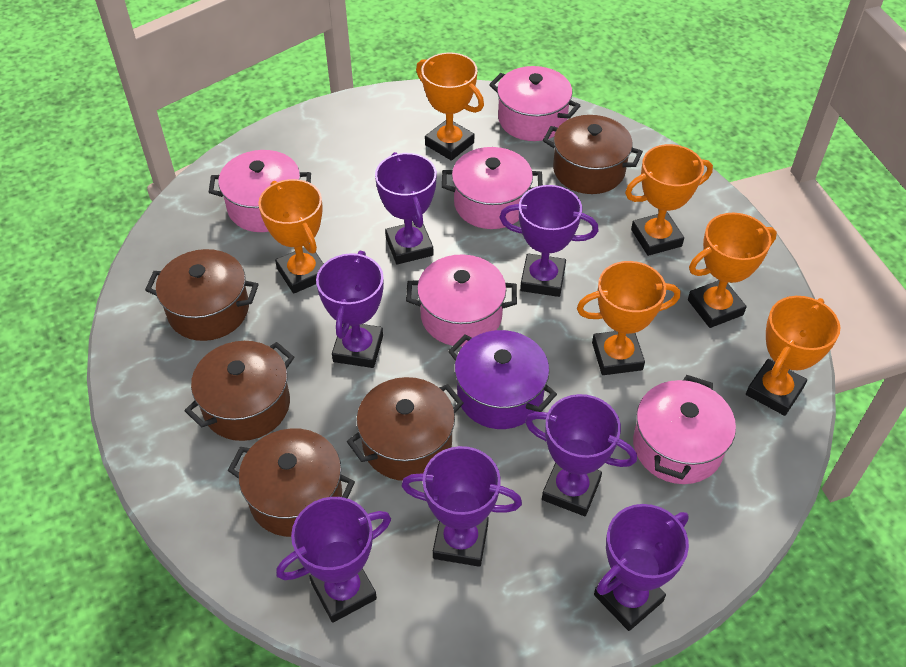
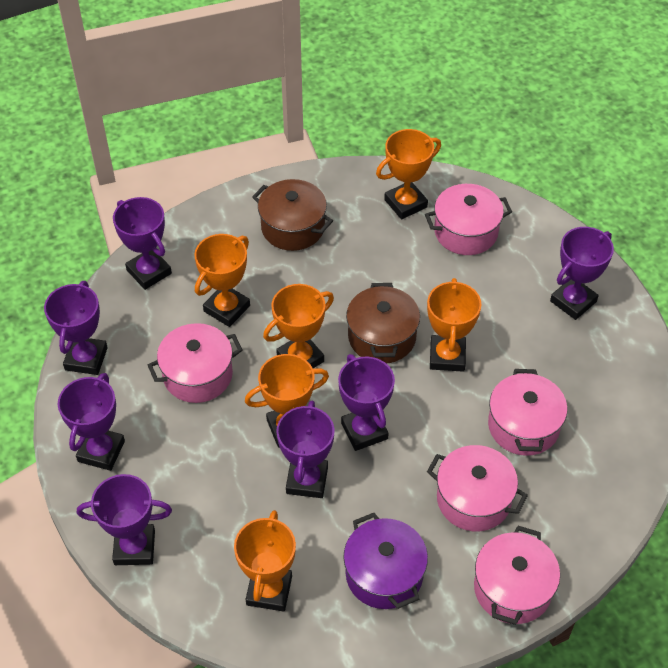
brown pot: 5 -> 2

